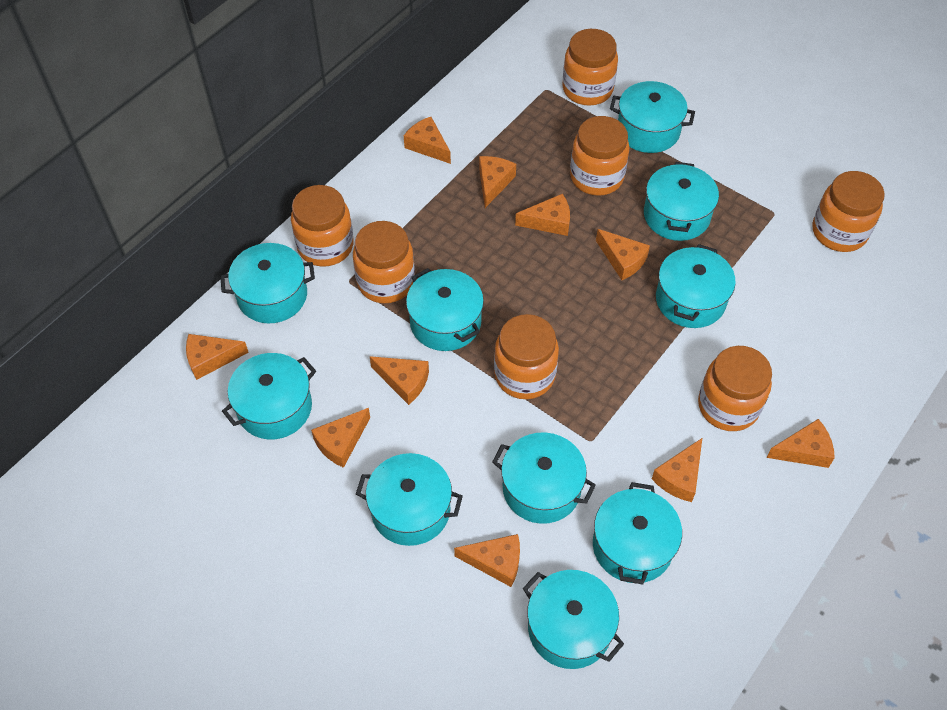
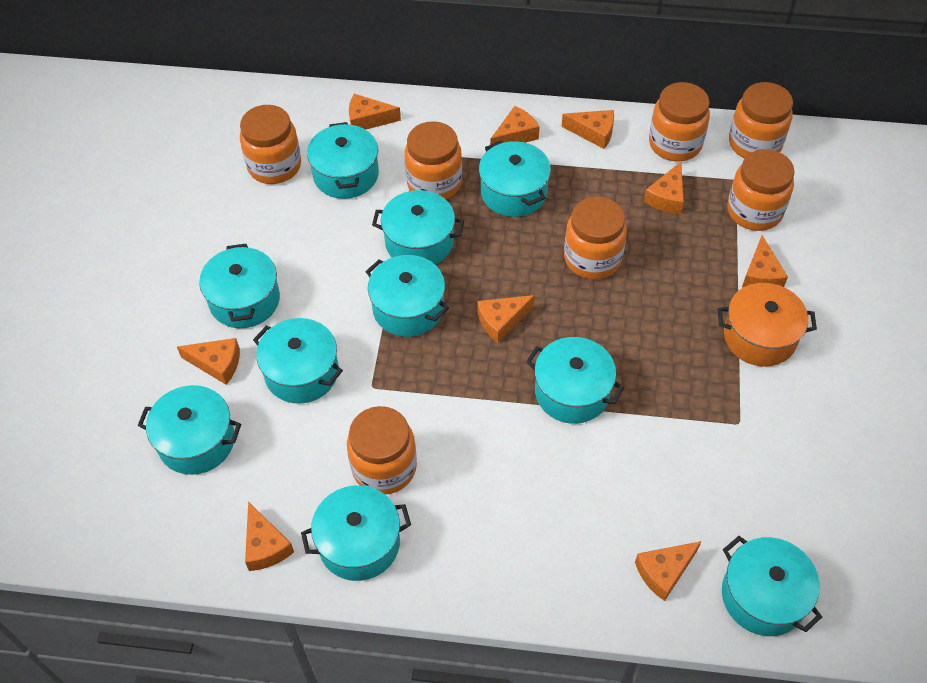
orange cheese: 10 -> 9
orange pot: 0 -> 1

